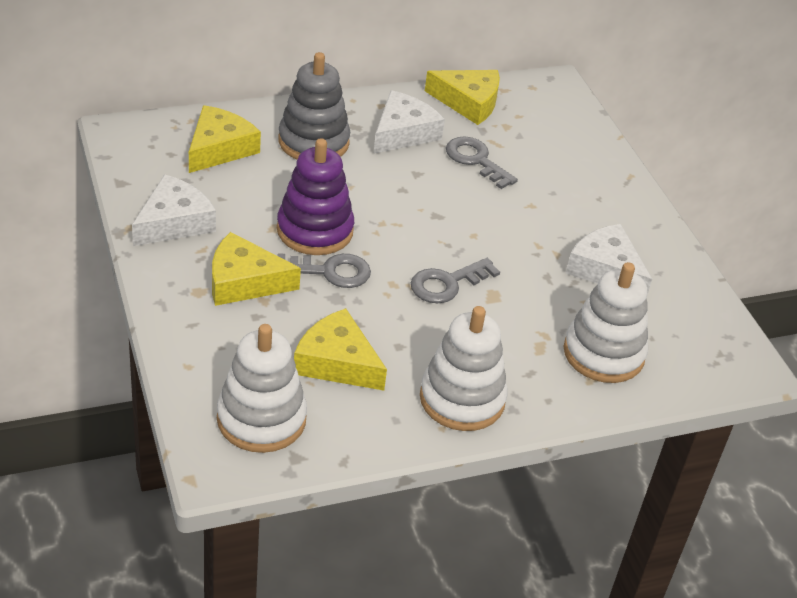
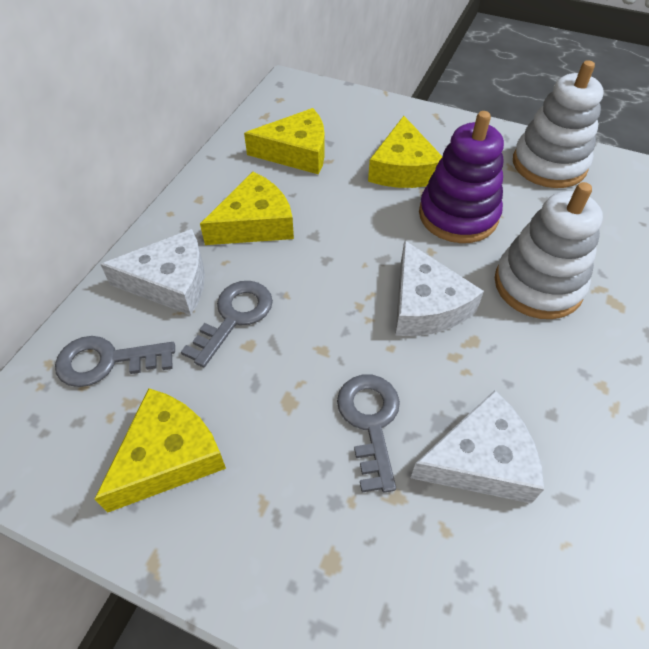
grey stacking toy: 1 -> 0
white stacking toy: 3 -> 2

